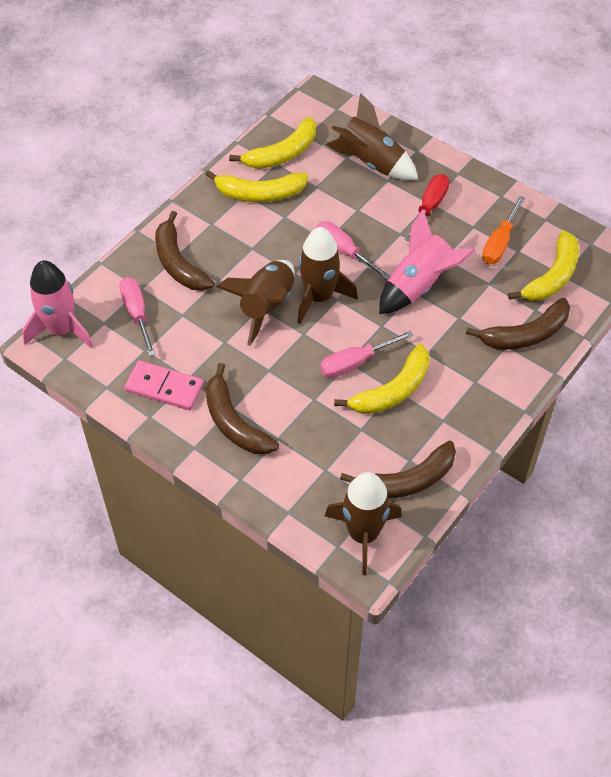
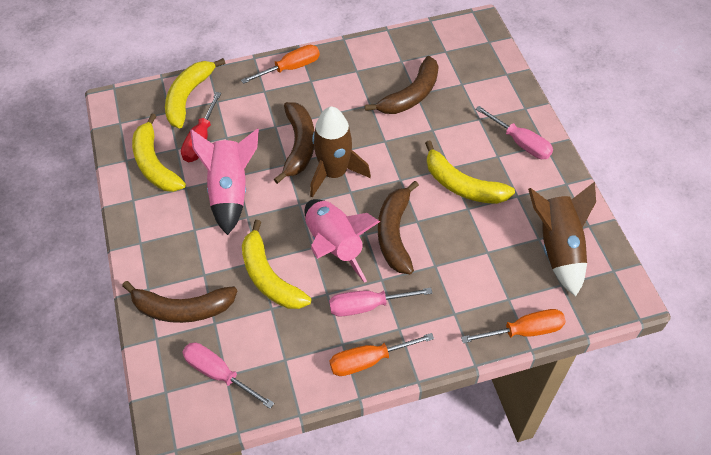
brown rocket: 4 -> 2
orange screwdriver: 1 -> 3
pink domino: 1 -> 0

